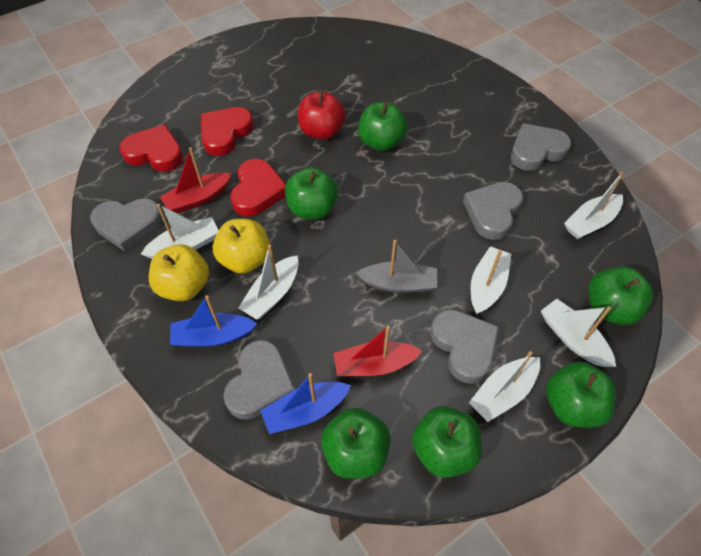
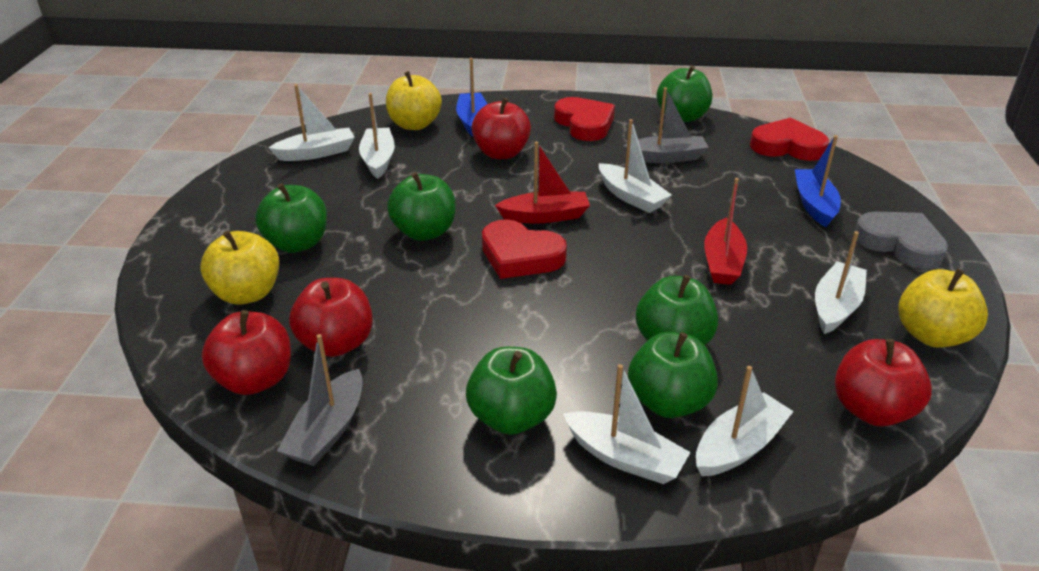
grey boat: 1 -> 2
grey heart: 5 -> 1
red apple: 1 -> 4
yellow apple: 2 -> 3

